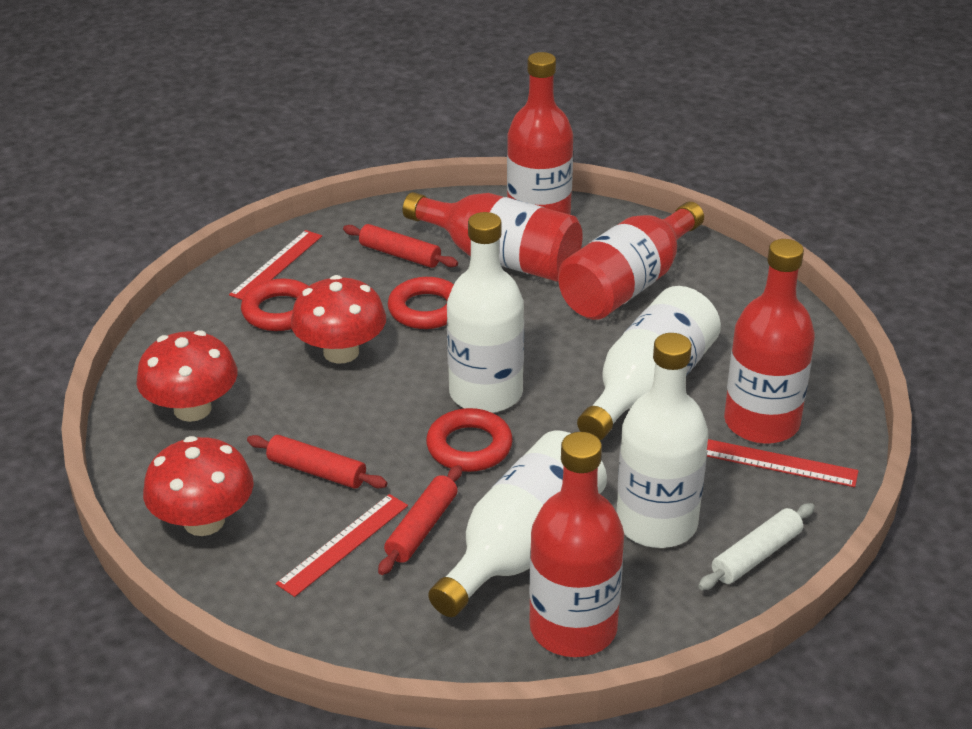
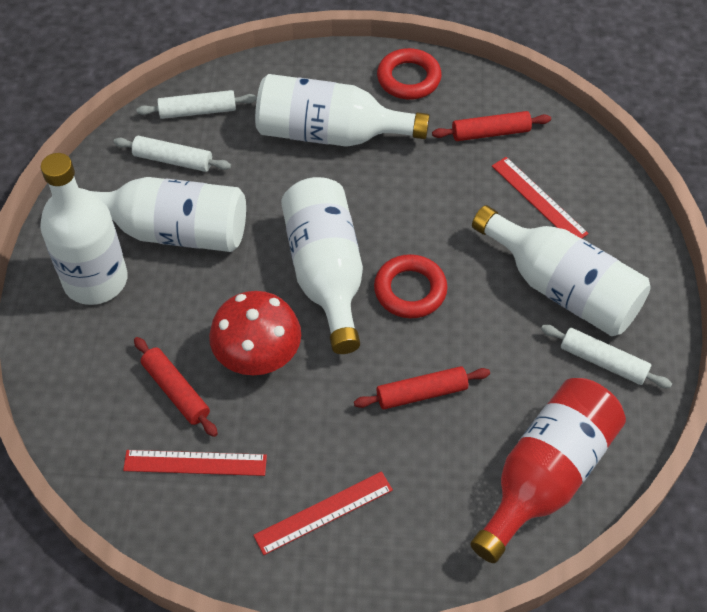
red bottle: 5 -> 1
red mushroom: 3 -> 1
red ring: 3 -> 2
white bottle: 4 -> 5
white rolling pin: 1 -> 3

